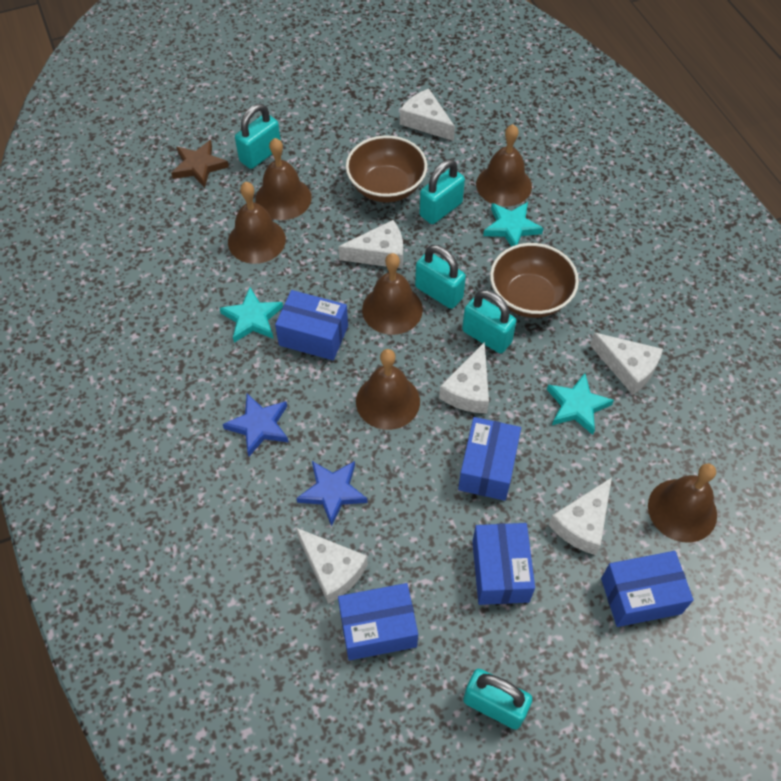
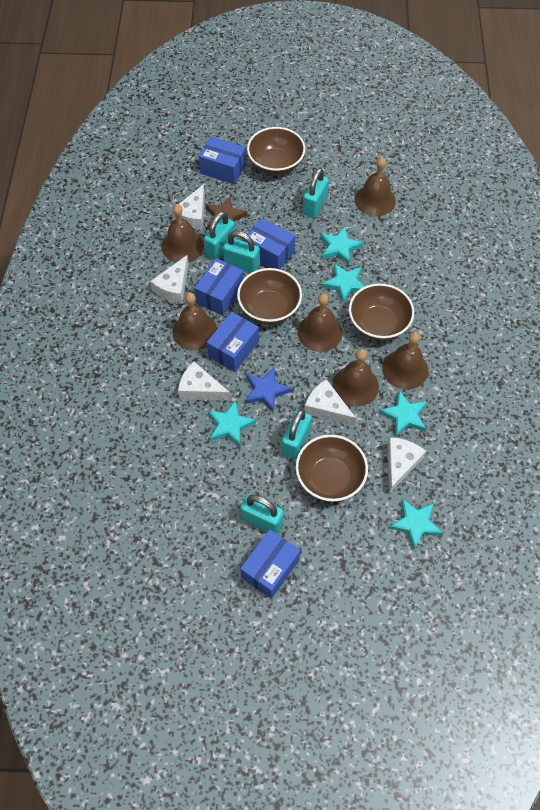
blue star: 2 -> 1
brown bowl: 2 -> 4
turquoise star: 3 -> 5
white cheese: 6 -> 5

